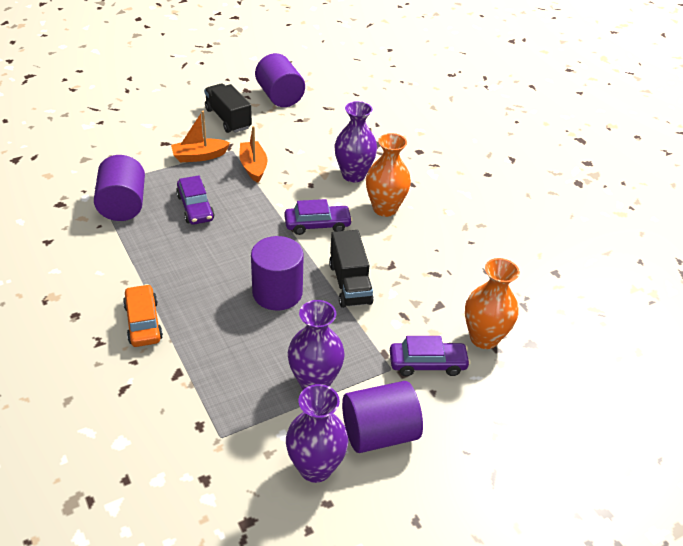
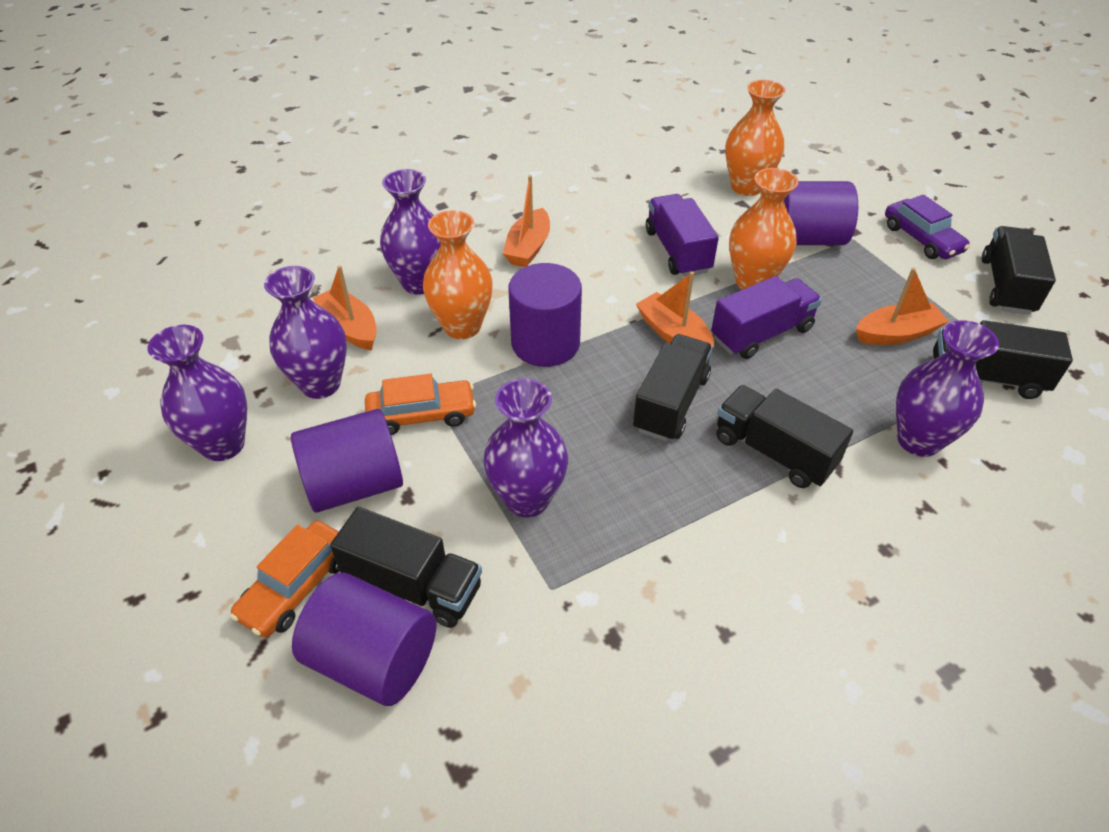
black truck: 2 -> 5
orange boat: 2 -> 4
orange car: 1 -> 2
orange vase: 2 -> 3
purple car: 3 -> 1
purple truck: 0 -> 2
purple vase: 3 -> 5

